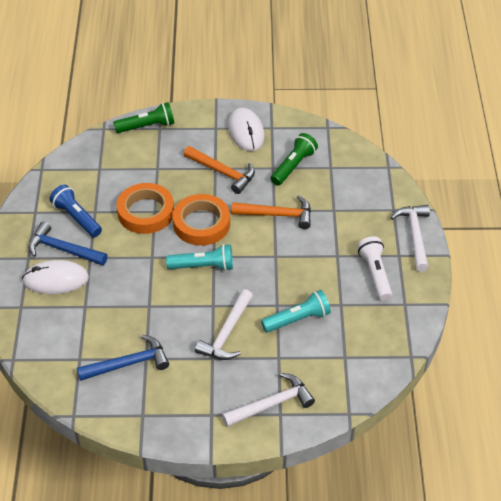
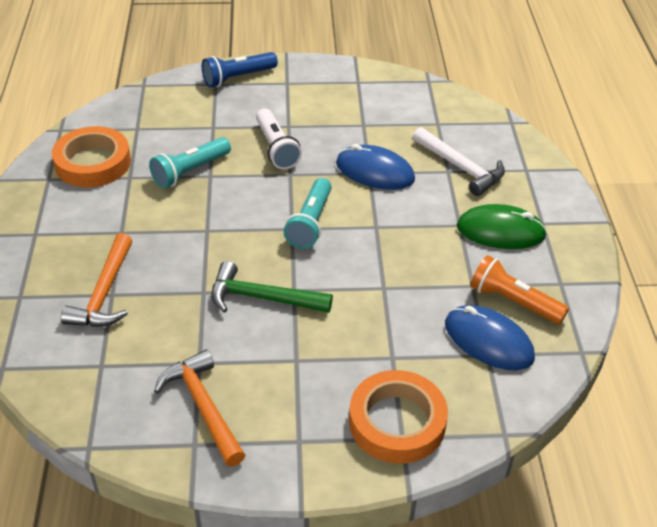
blue hammer: 2 -> 0
blue mouse: 0 -> 2
green flashlight: 2 -> 0
green hammer: 0 -> 1
green mouse: 0 -> 1
orange flashlight: 0 -> 1
white hammer: 3 -> 1
white mouse: 2 -> 0

